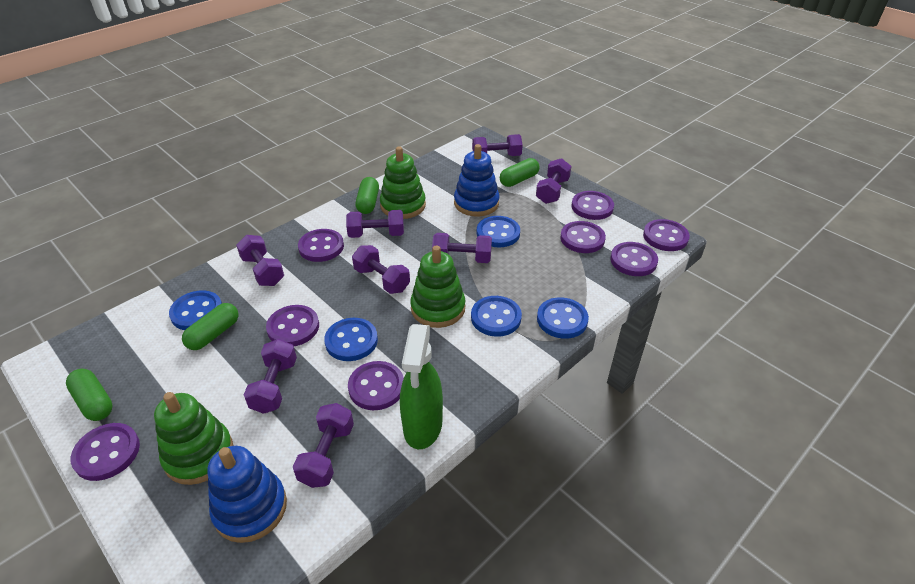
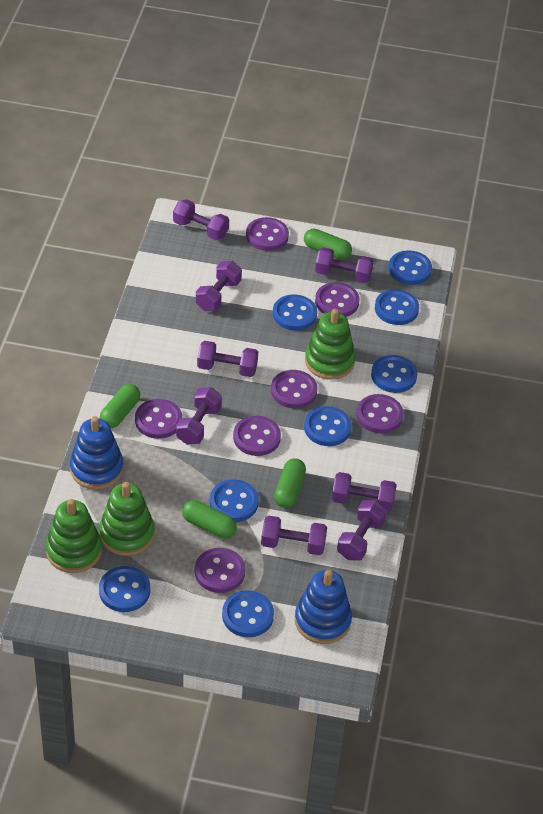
blue button: 5 -> 8
green spray bottle: 1 -> 0
purple button: 8 -> 7

